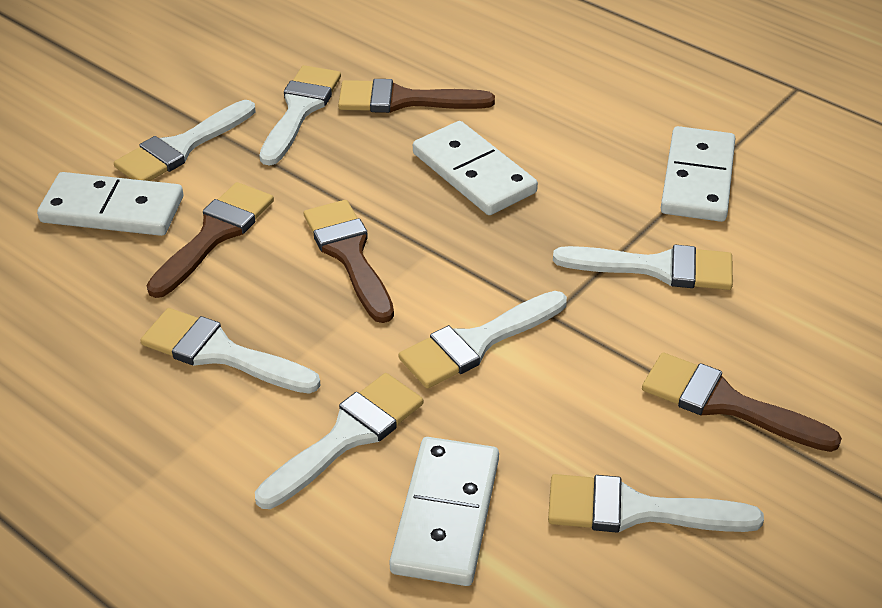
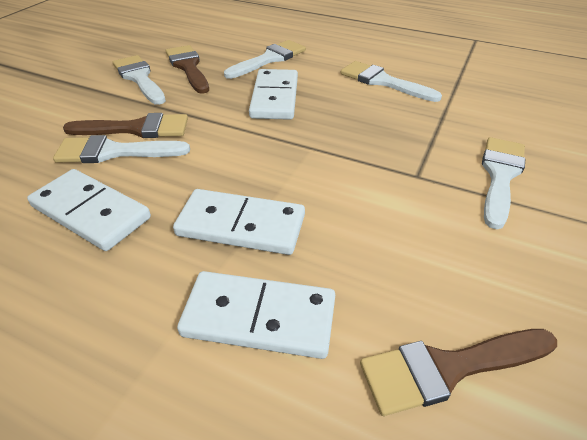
brown brush: 4 -> 3
white brush: 7 -> 5

